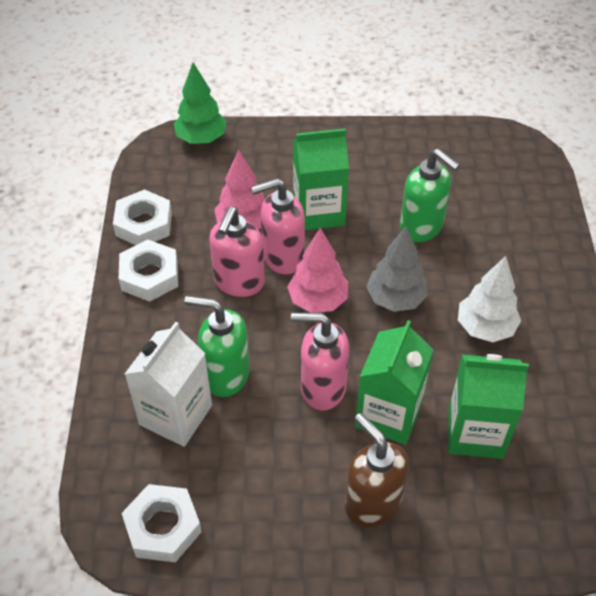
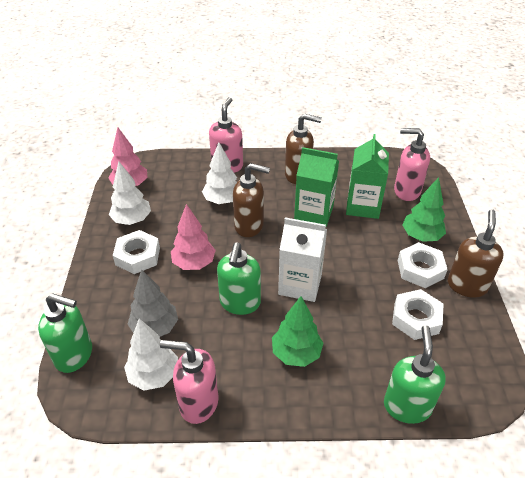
brown soap dispenser: 1 -> 3
green carton: 3 -> 2
green soap dispenser: 2 -> 3
green tree: 1 -> 2
white tree: 1 -> 3

